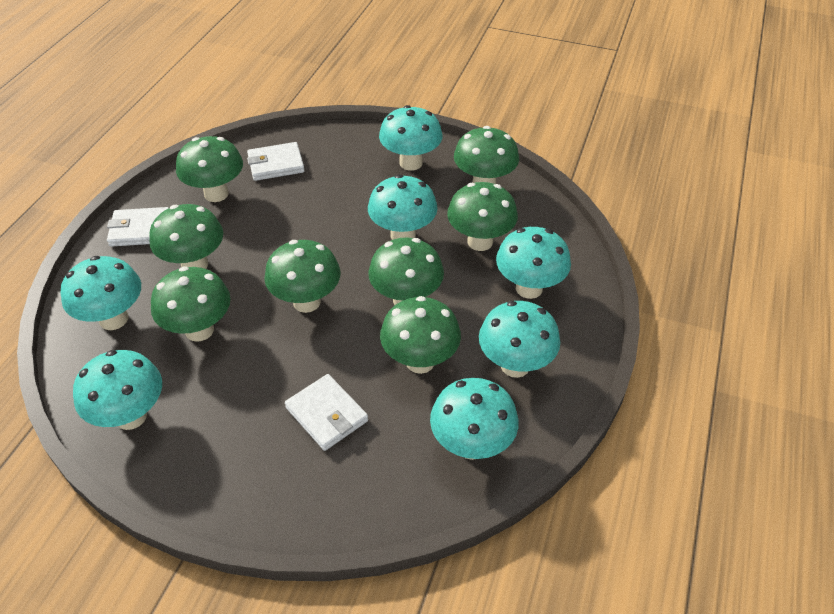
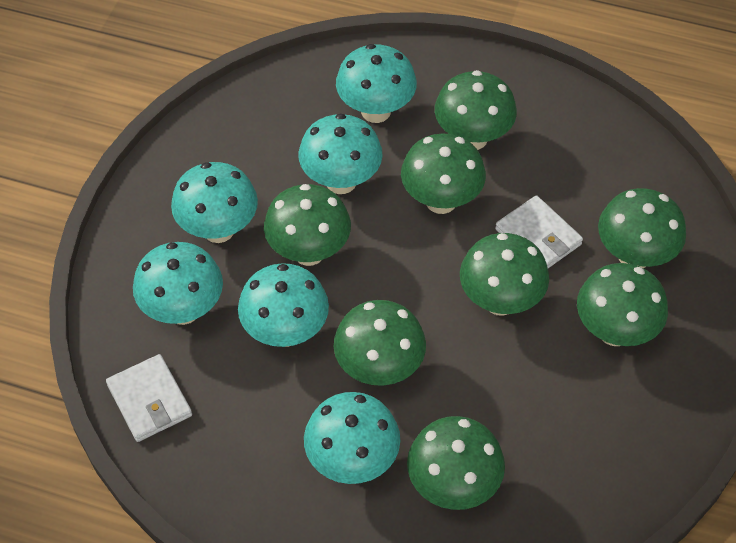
turquoise mushroom: 7 -> 6
white wallet: 3 -> 2

